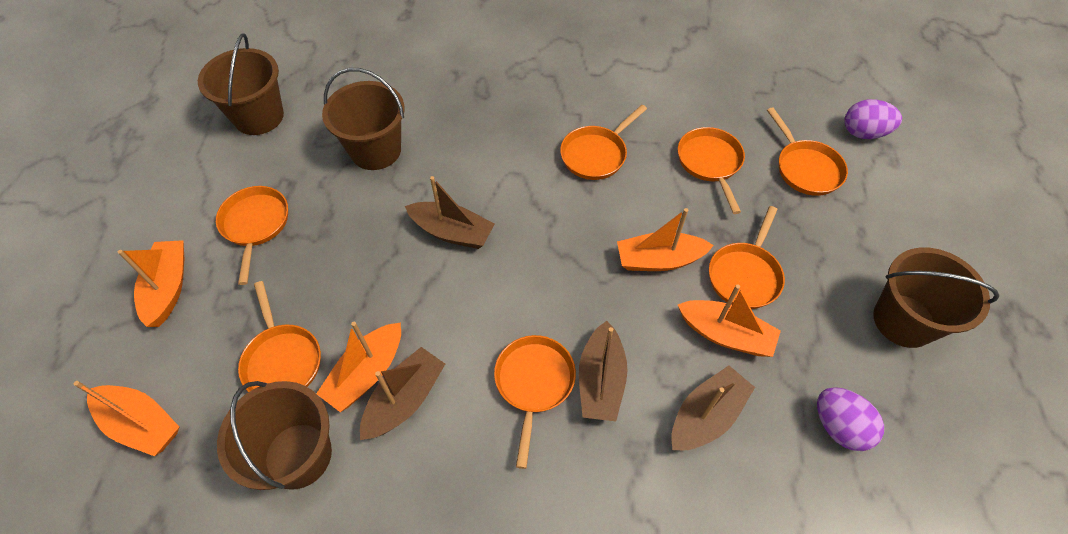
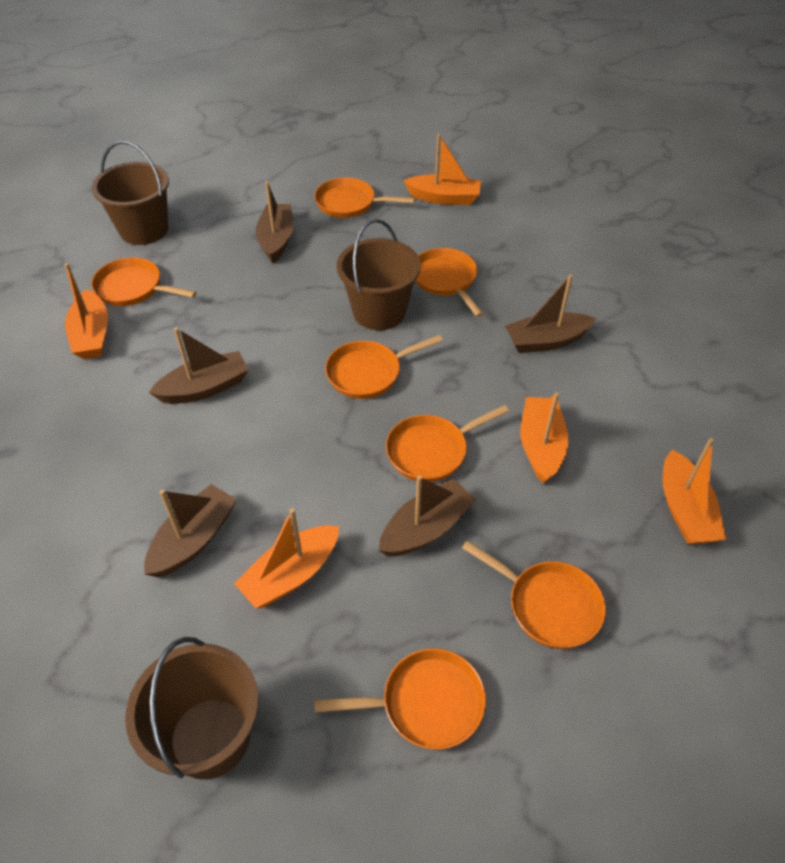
brown boat: 4 -> 5
brown bucket: 4 -> 3
purple egg: 2 -> 0

